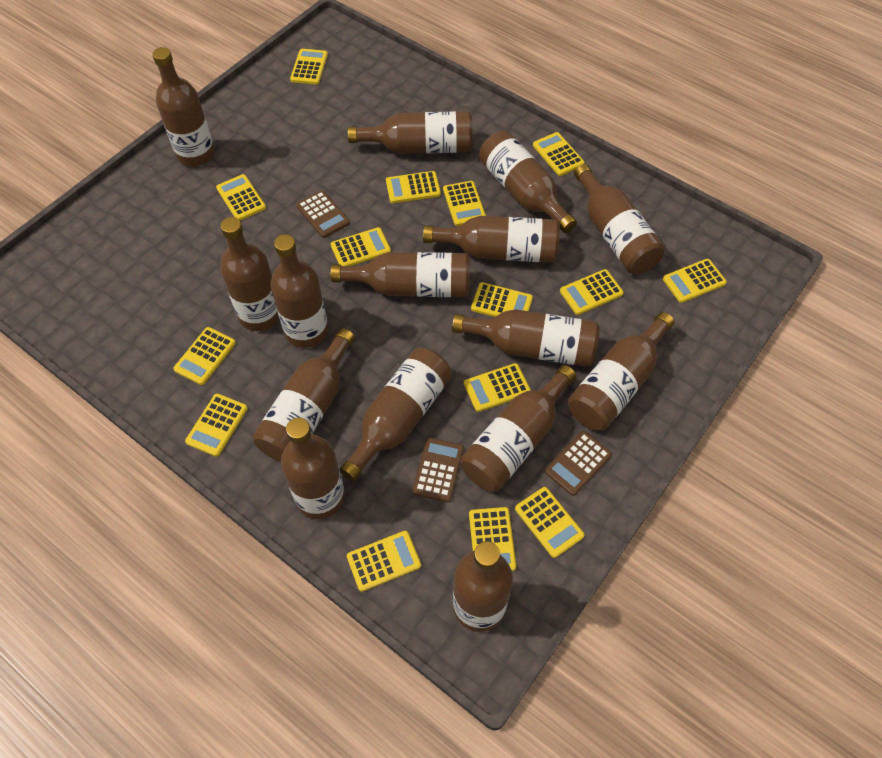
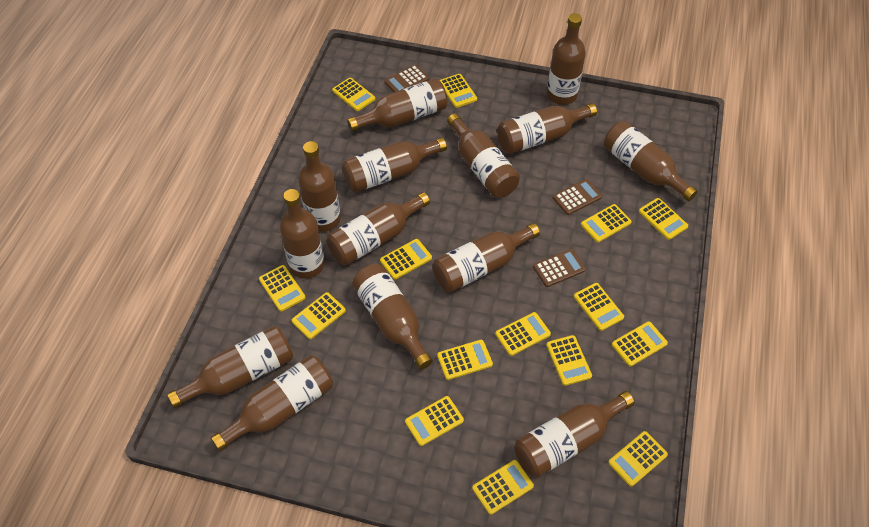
brown bottle: 15 -> 14

